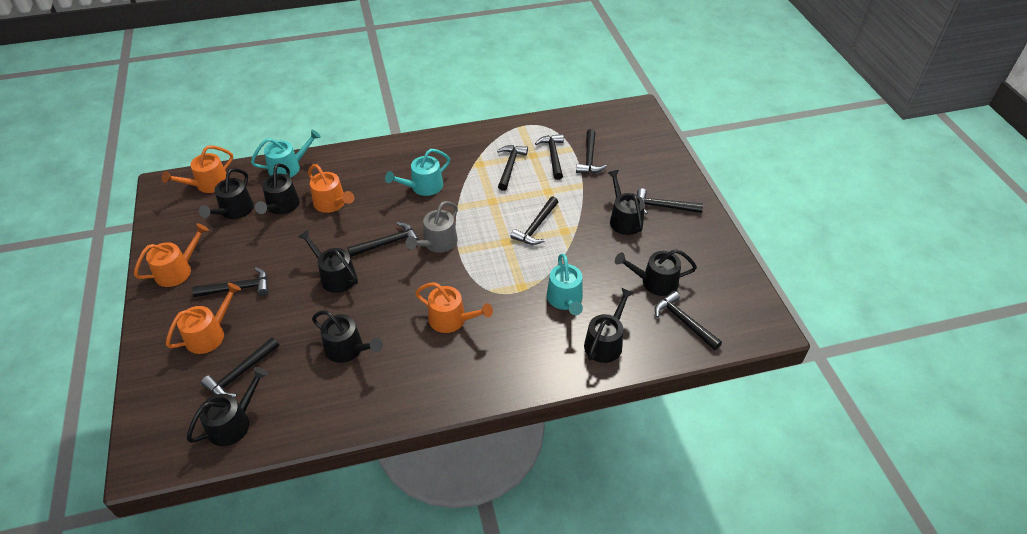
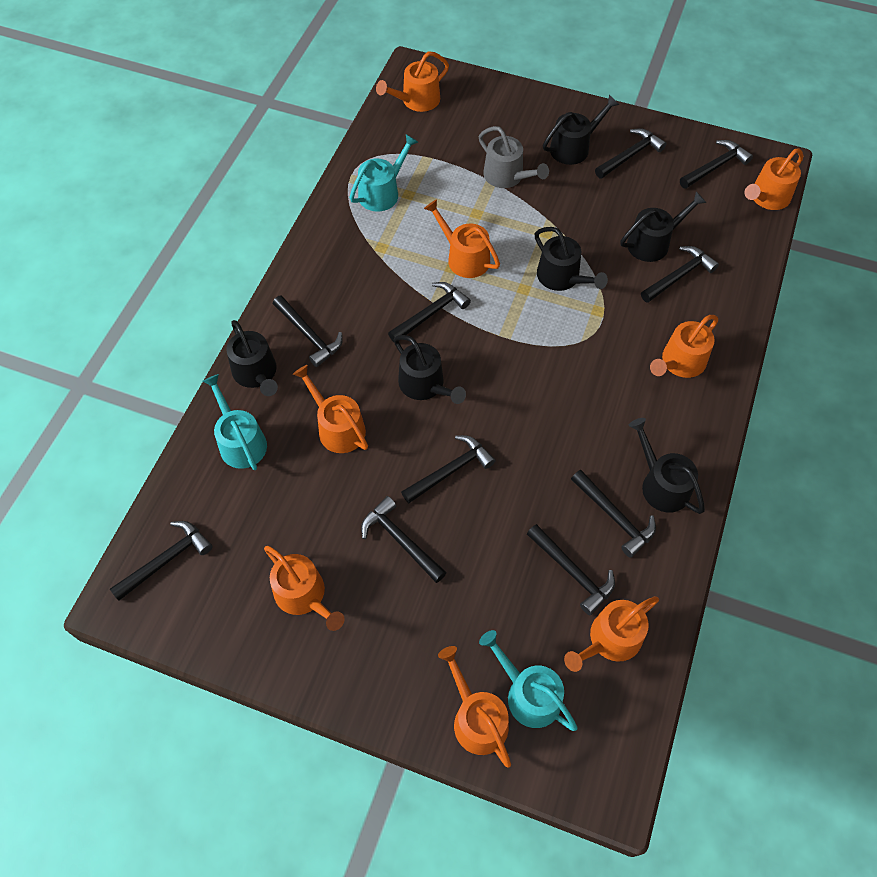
black hammer: 9 -> 10
black watering can: 8 -> 6
orange watering can: 5 -> 8

